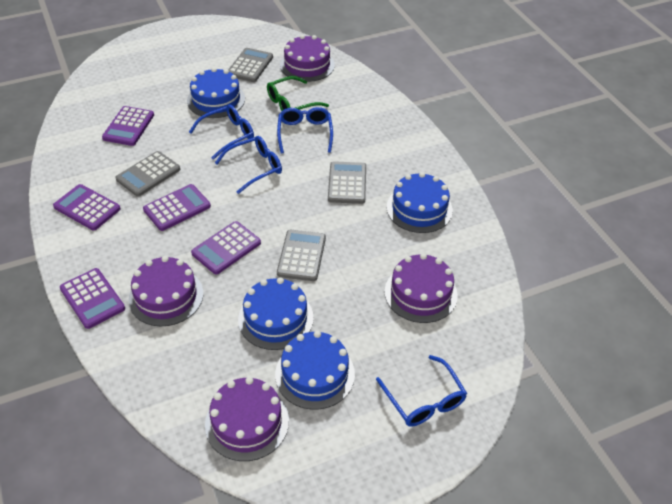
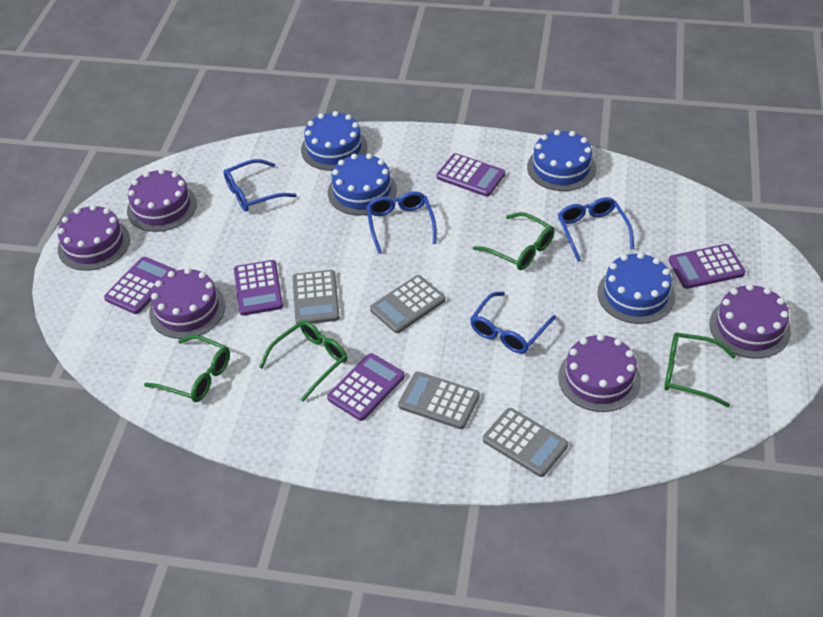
green glasses: 1 -> 4
purple cake: 4 -> 5

